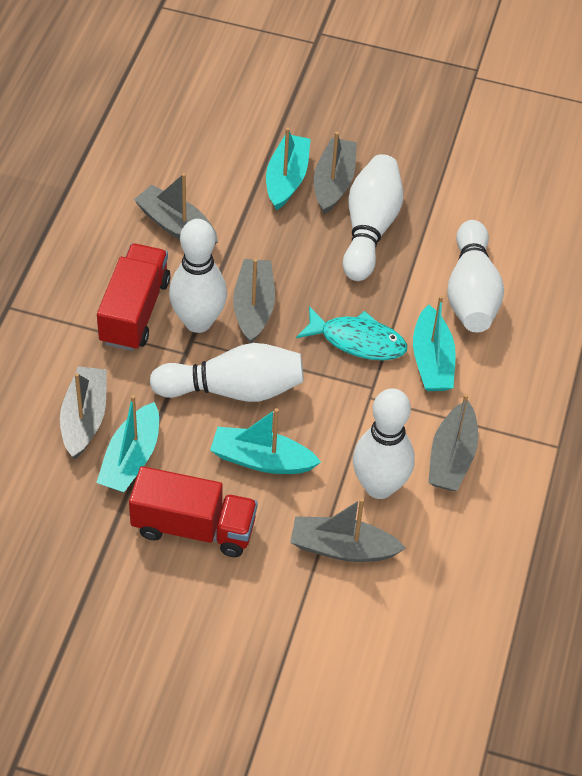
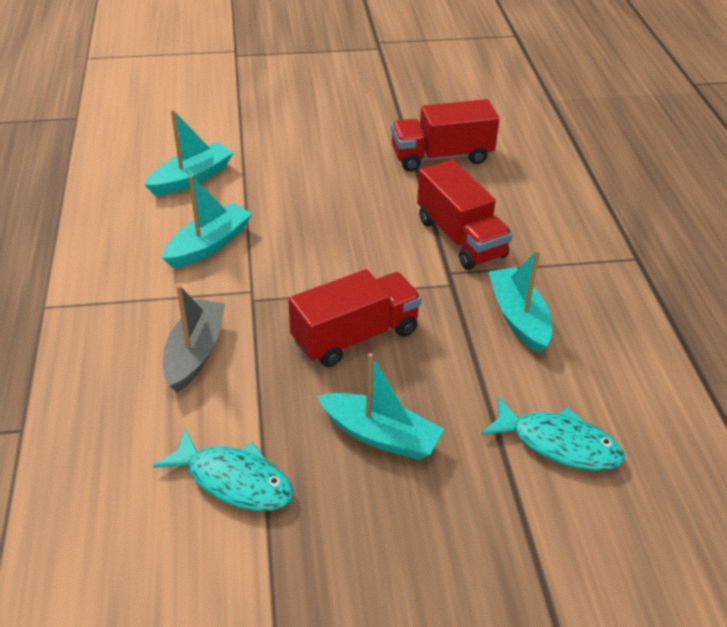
grey boat: 6 -> 1
red truck: 2 -> 3
turquoise fish: 1 -> 2
white bowling pin: 5 -> 0

